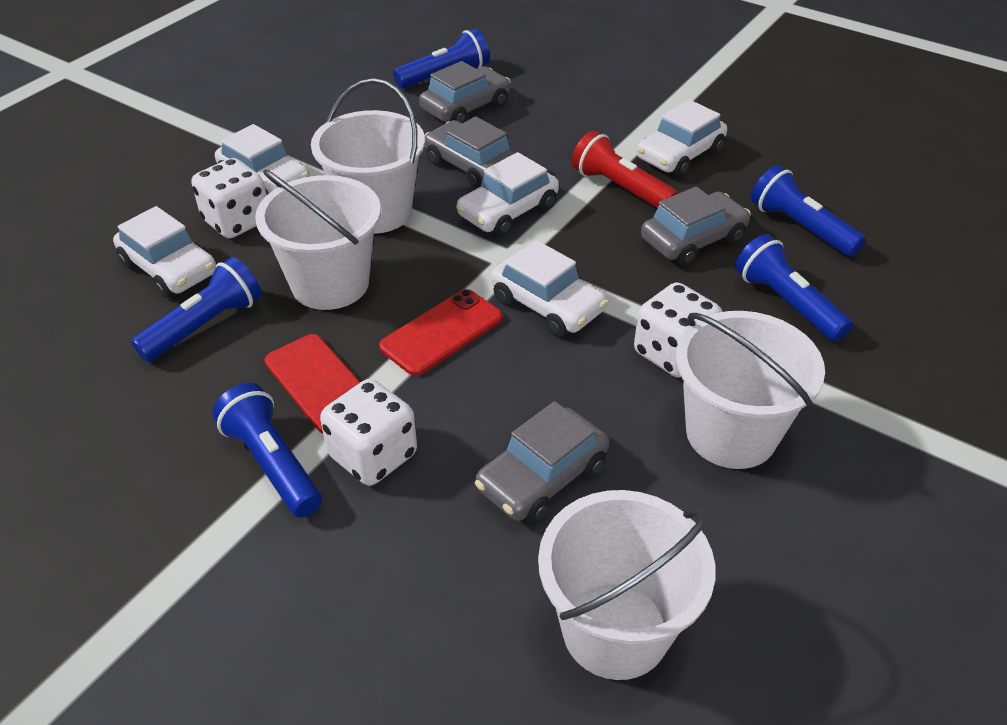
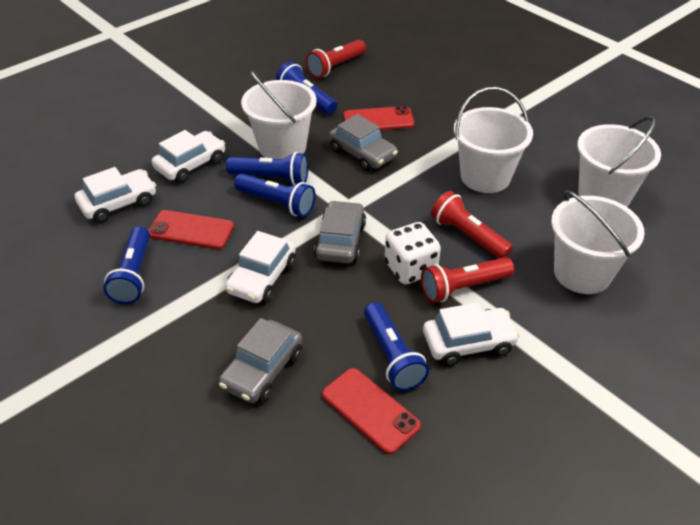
grey car: 4 -> 3
red flashlight: 1 -> 3
red phone: 2 -> 3
white car: 5 -> 4
white dice: 3 -> 1

